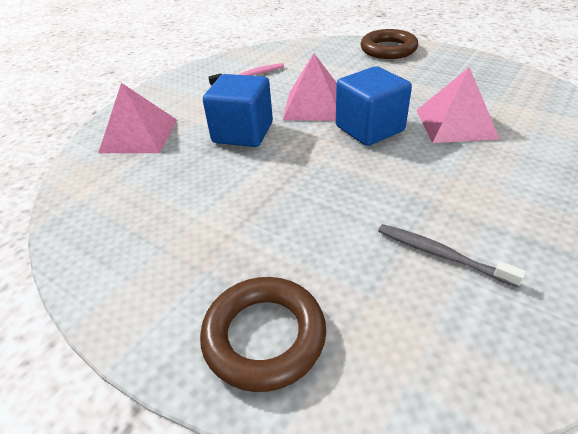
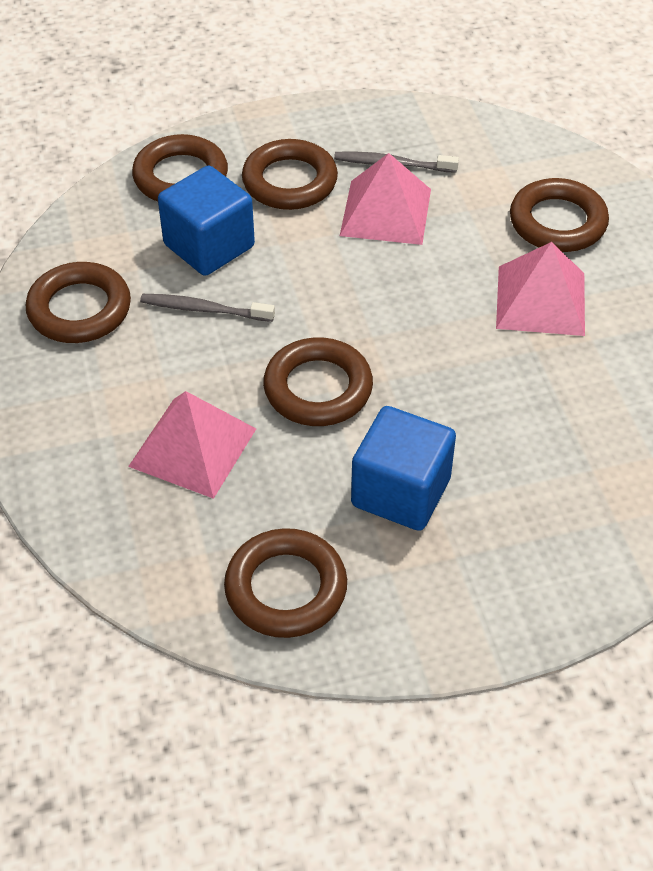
brown ring: 2 -> 6
grey toothbrush: 1 -> 2
pink toothbrush: 1 -> 0

